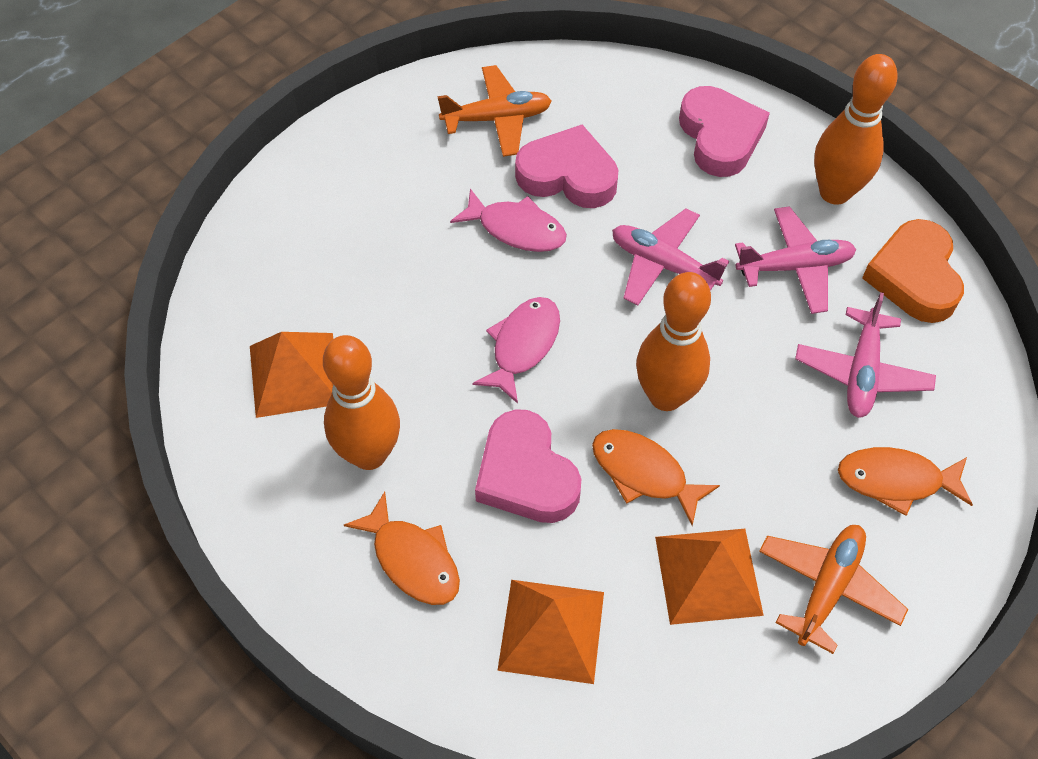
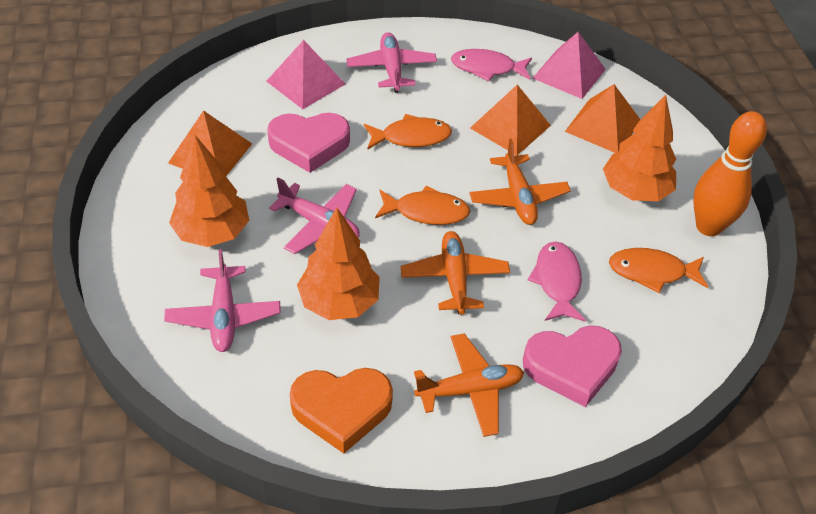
orange bowling pin: 3 -> 1
orange plane: 2 -> 3
orange tree: 0 -> 3
pink heart: 3 -> 2
pink pyramid: 0 -> 2

